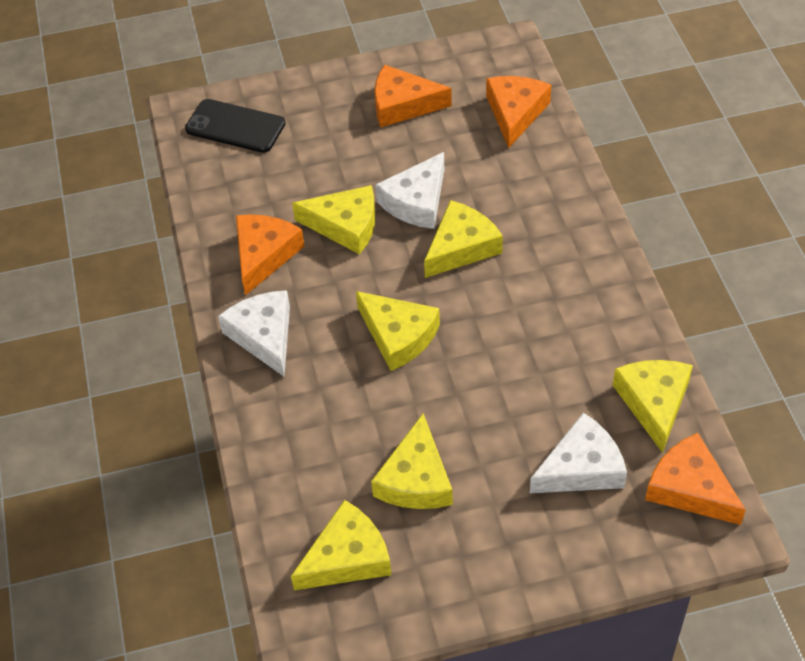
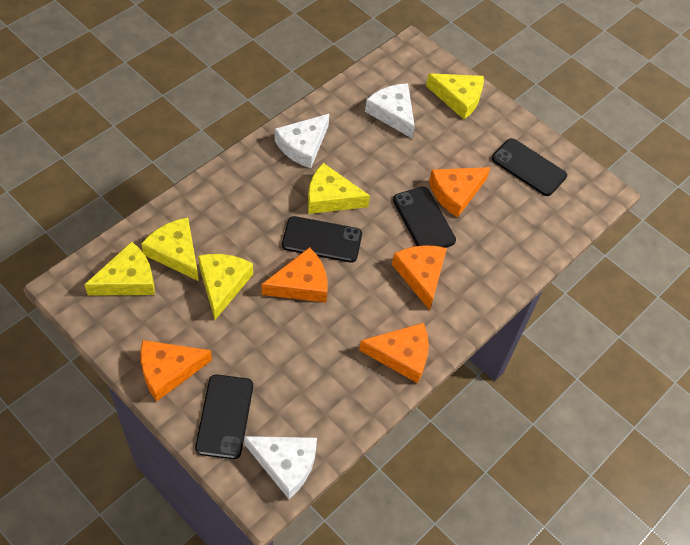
black phone: 1 -> 4
orange cheese: 4 -> 5
yellow cheese: 6 -> 5

